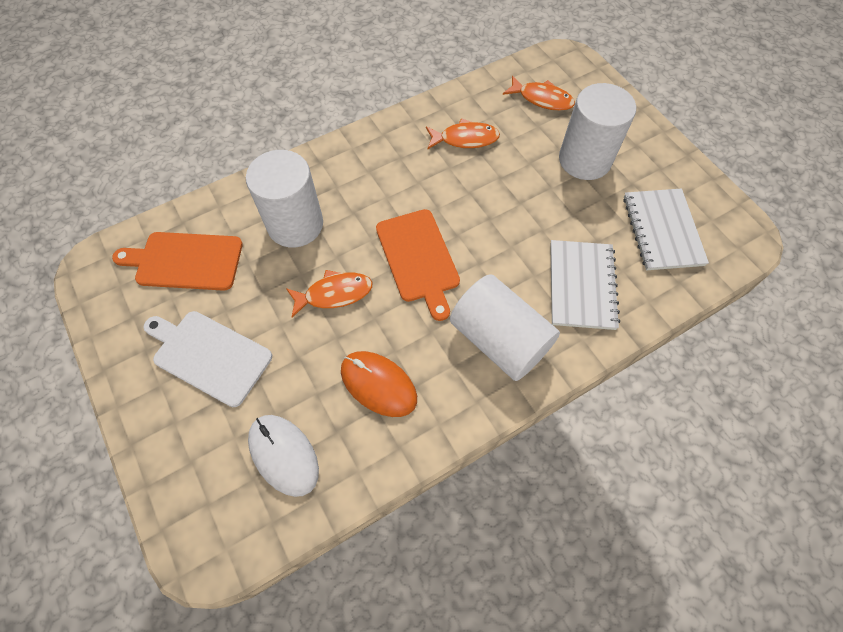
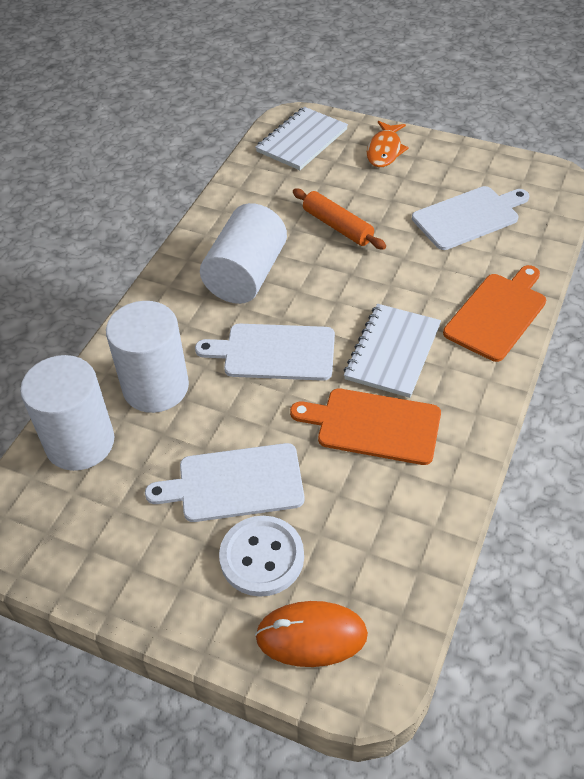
orange fish: 3 -> 1
orange rolling pin: 0 -> 1
white button: 0 -> 1
white cutting board: 1 -> 3
white mouse: 1 -> 0

